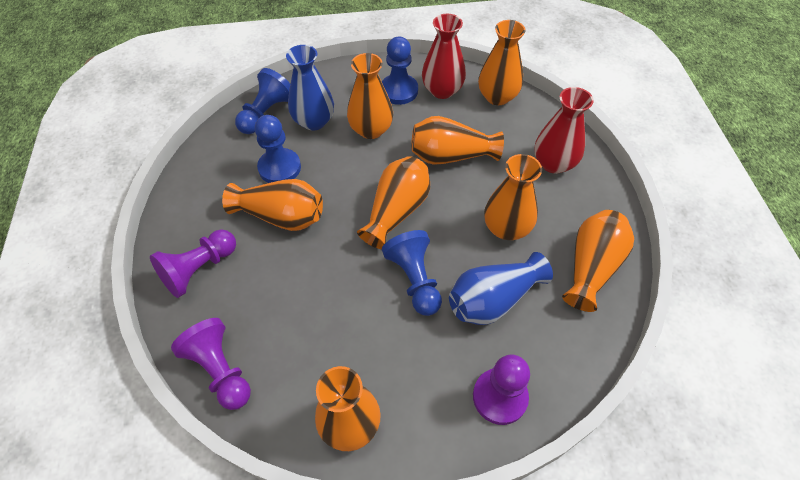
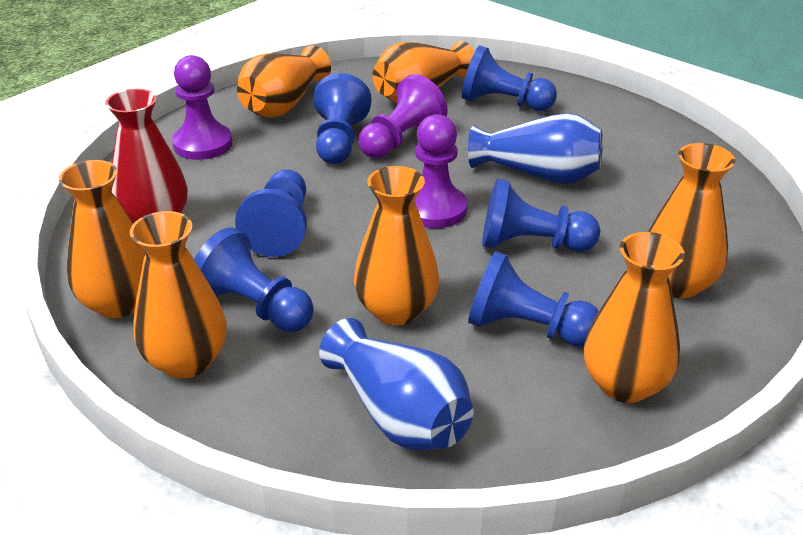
blue pawn: 4 -> 6
orange vase: 8 -> 7
red vase: 2 -> 1

